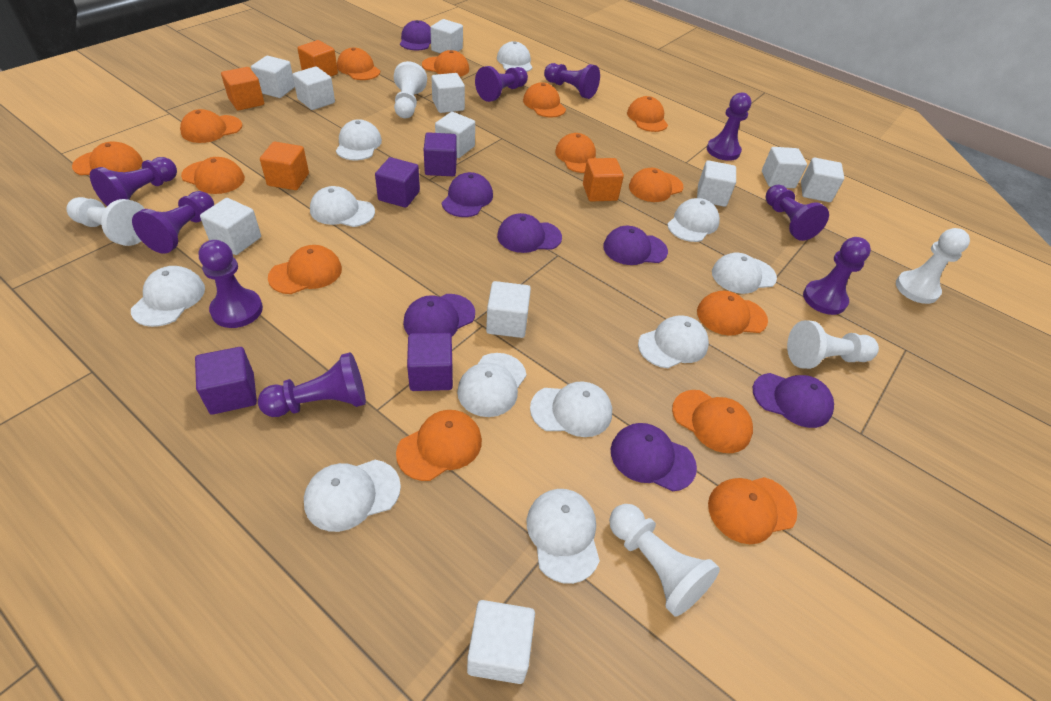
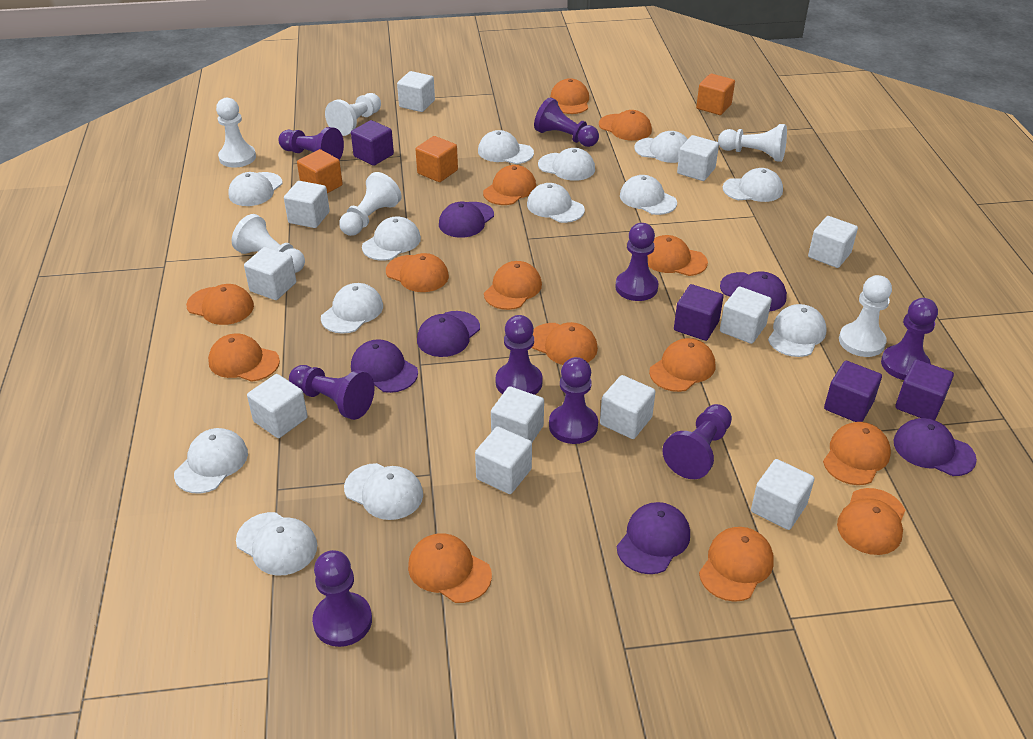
orange cube: 4 -> 3
purple cap: 7 -> 6
white cap: 11 -> 13
white pawn: 5 -> 6

